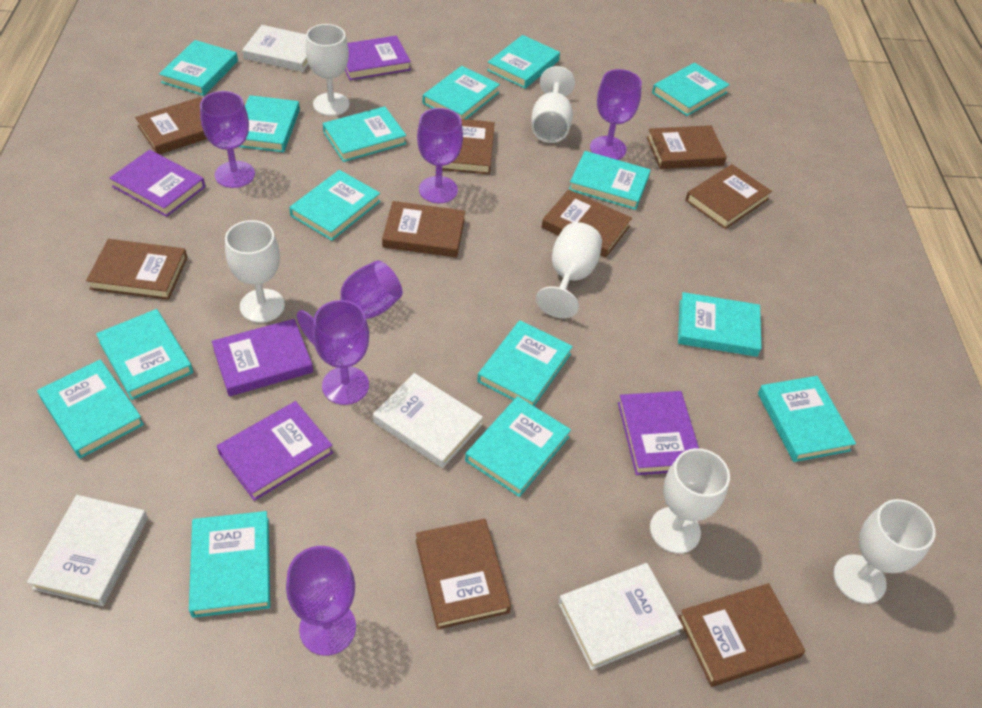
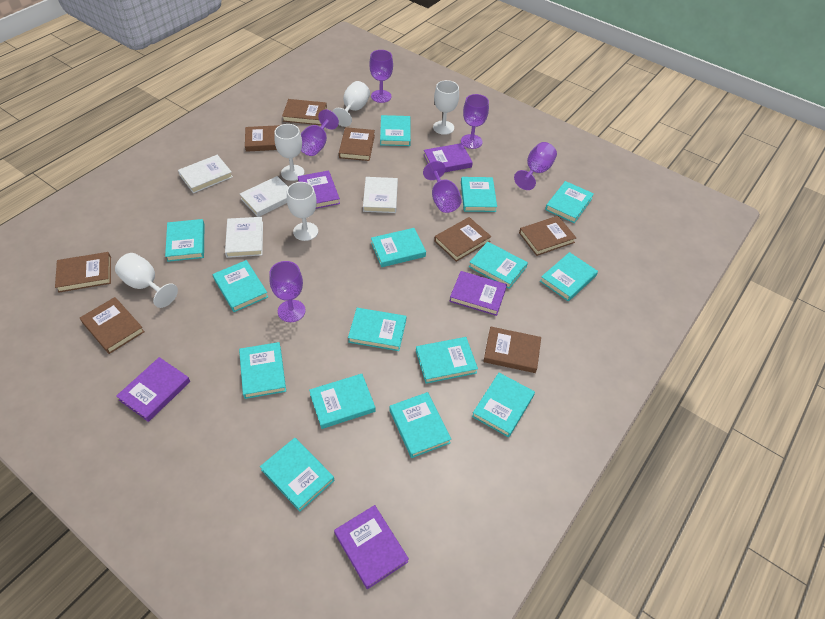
brown book: 9 -> 8
white goblet: 6 -> 5

